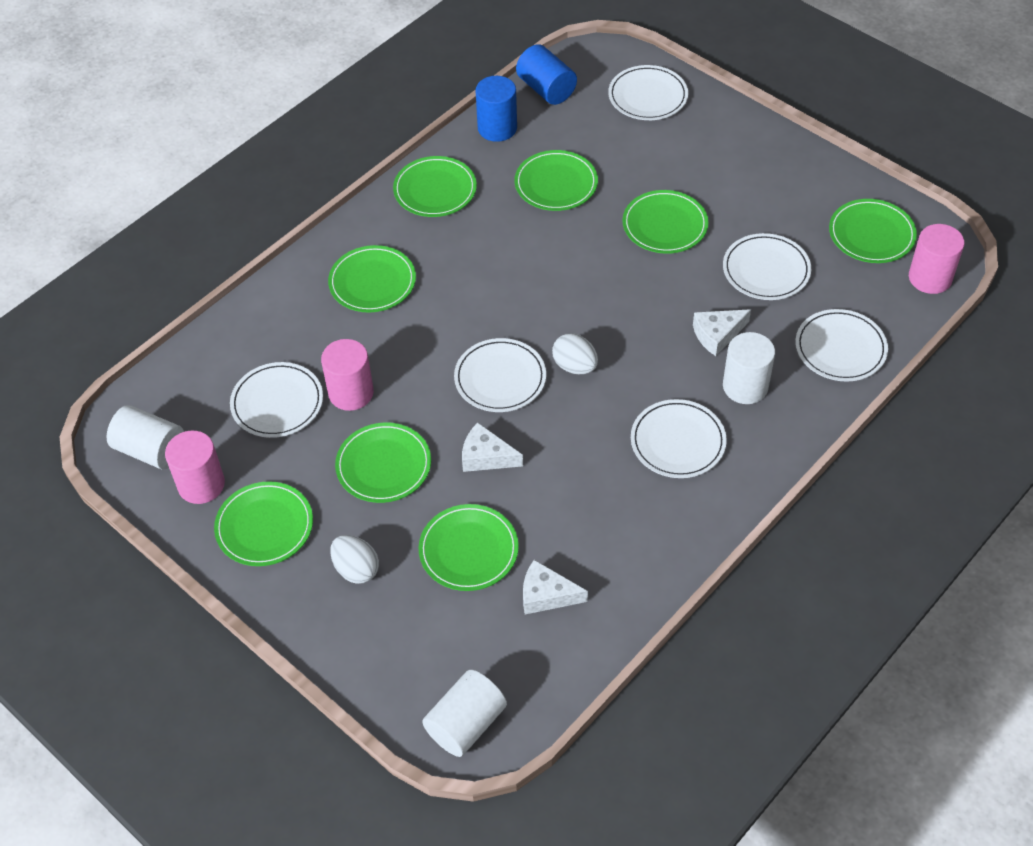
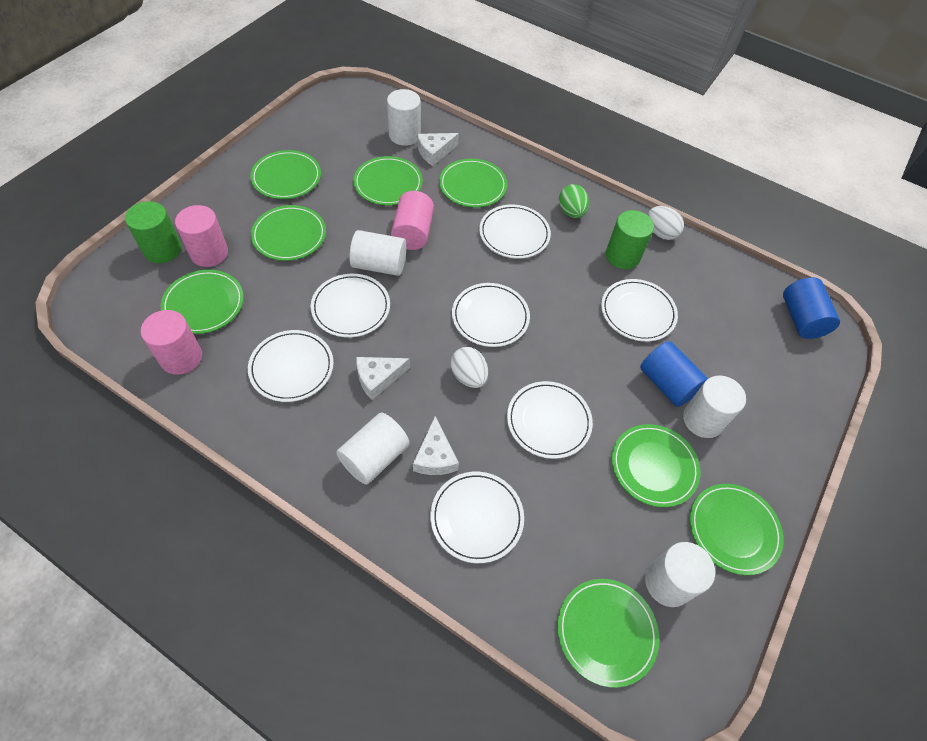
green cylinder: 0 -> 2
green egg: 0 -> 1
white cylinder: 3 -> 5
white plate: 6 -> 7

